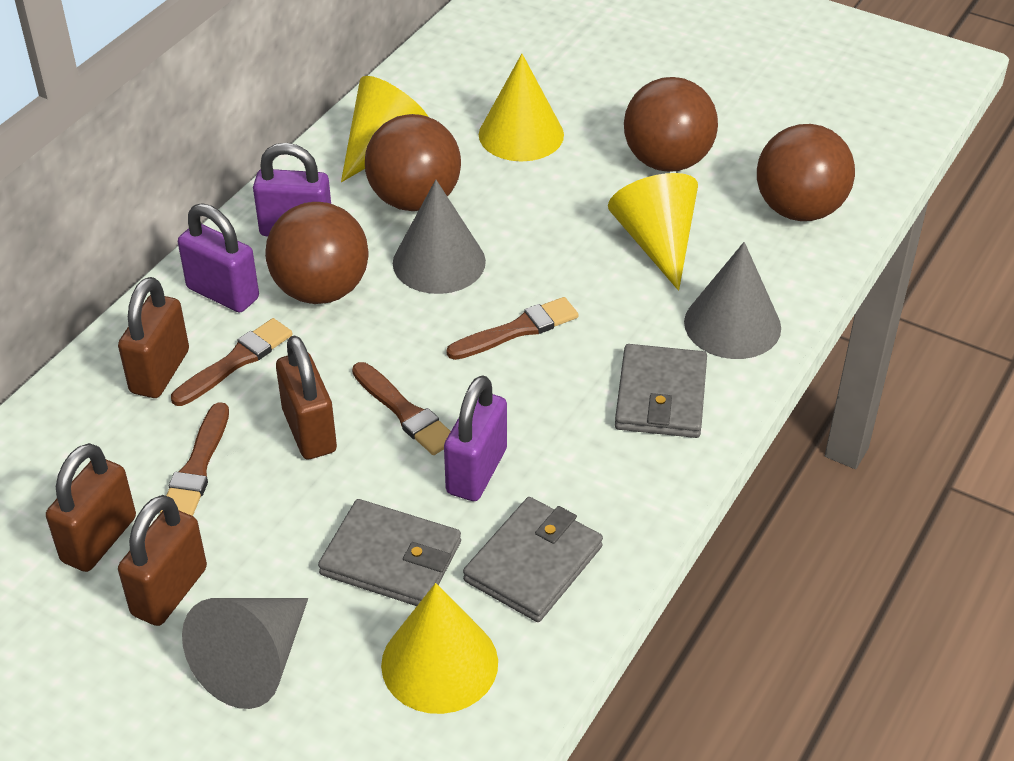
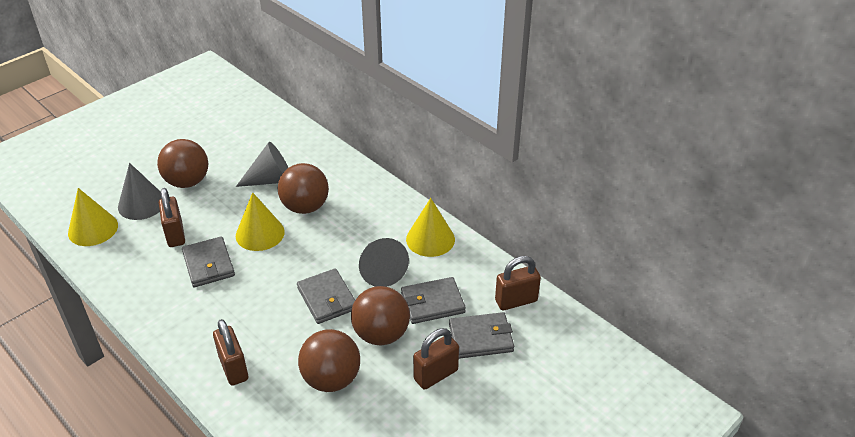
brown brush: 4 -> 0
grey wallet: 3 -> 4
purple padlock: 3 -> 0
yellow cone: 4 -> 3

